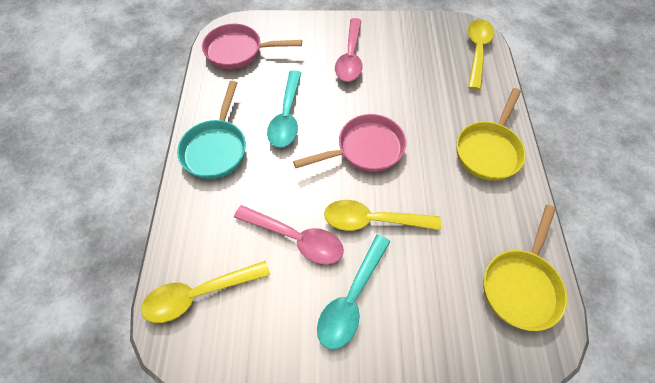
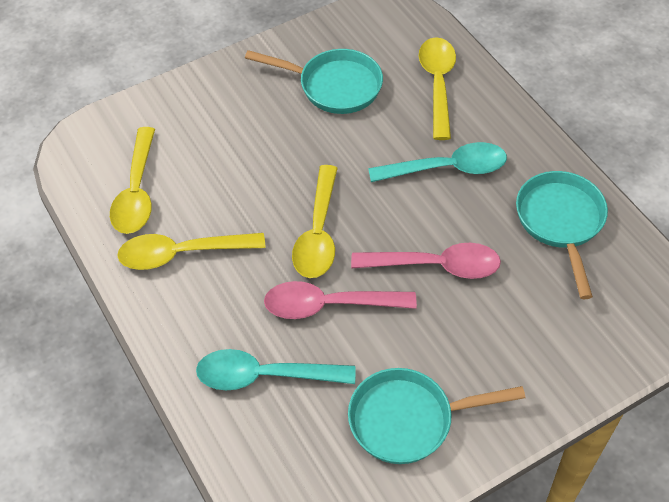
pink pan: 2 -> 0
turquoise pan: 1 -> 3
yellow pan: 2 -> 0
yellow spoon: 3 -> 4

